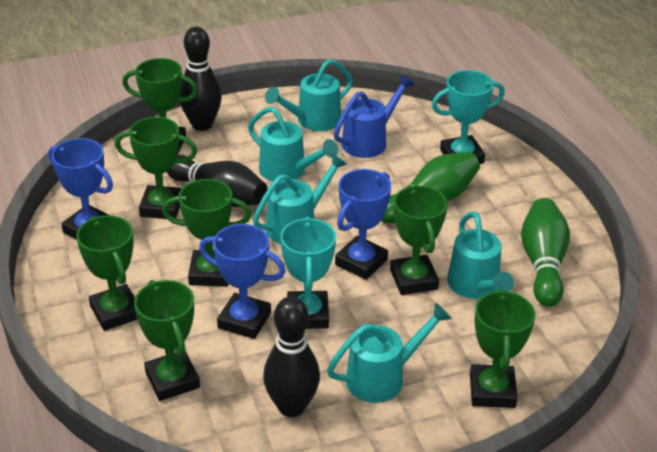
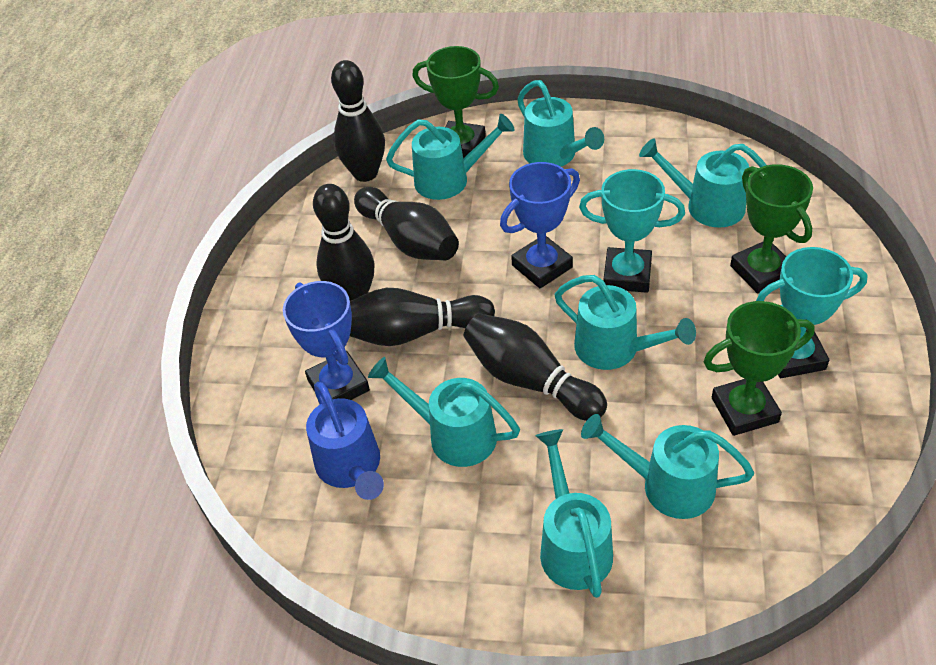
black bowling pin: 3 -> 5
blue trophy: 3 -> 2
green bowling pin: 2 -> 0
green trophy: 7 -> 3
turquoise watering can: 5 -> 7

